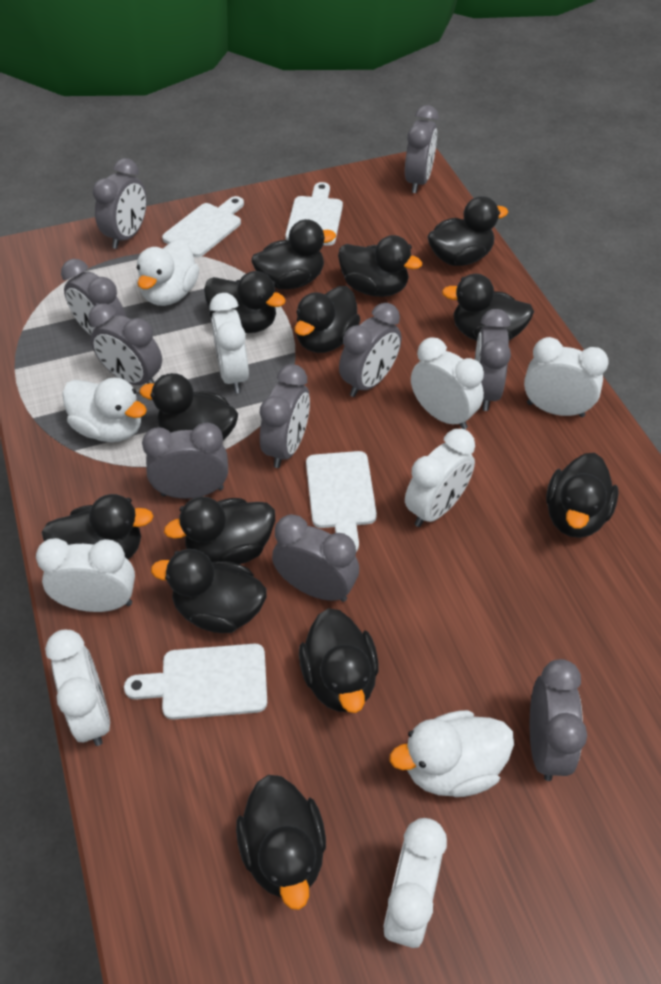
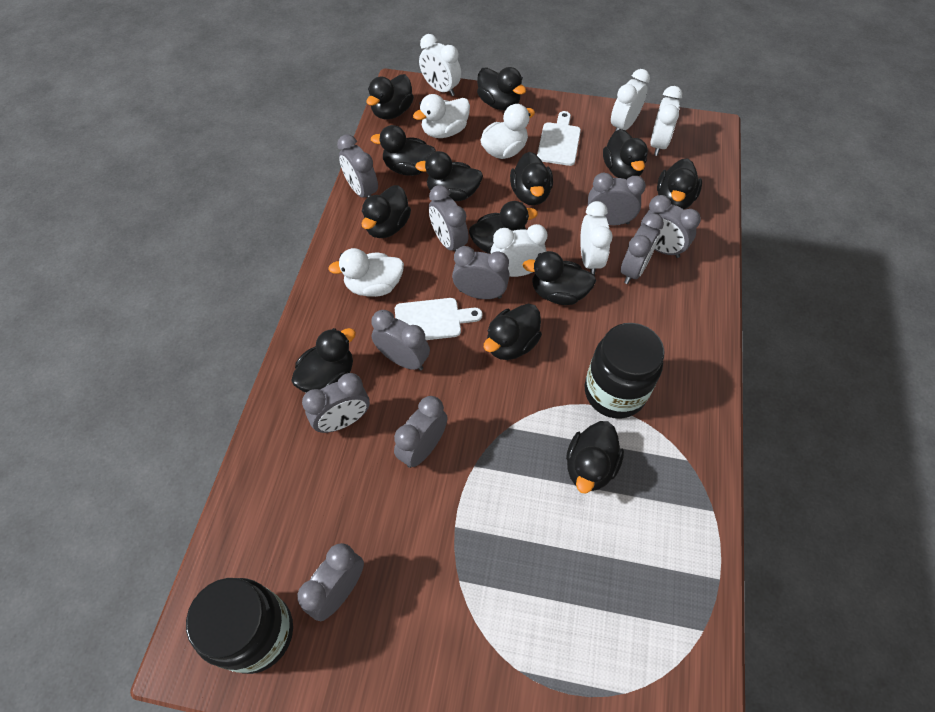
black jar: 0 -> 2
white clock: 7 -> 5
white cutting board: 4 -> 2

